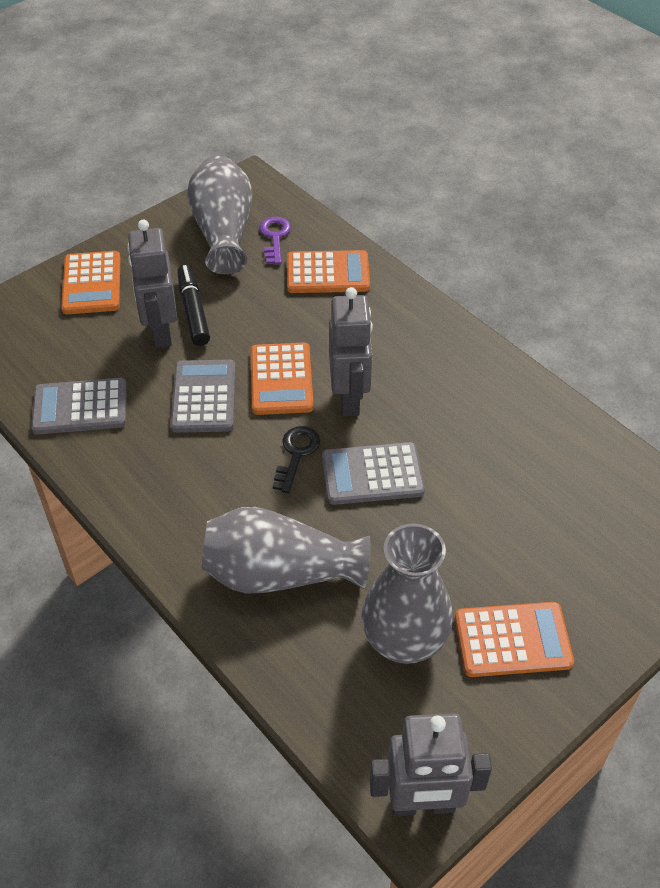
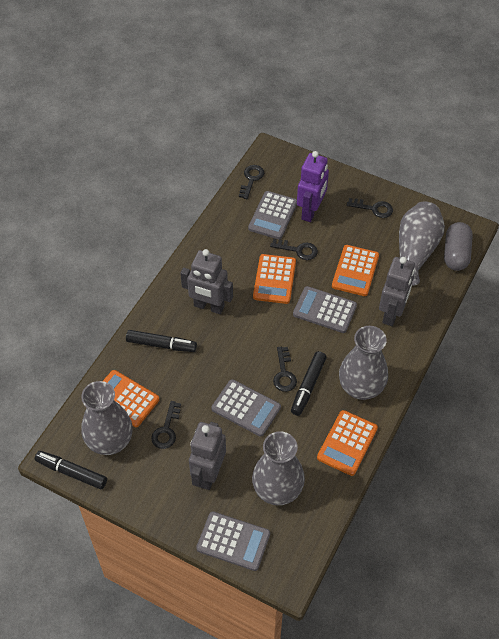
black key: 1 -> 5
black marker: 1 -> 3
grey calculator: 3 -> 4
grey capsule: 0 -> 1
grey vase: 3 -> 4
purple key: 1 -> 0
purple robot: 0 -> 1

